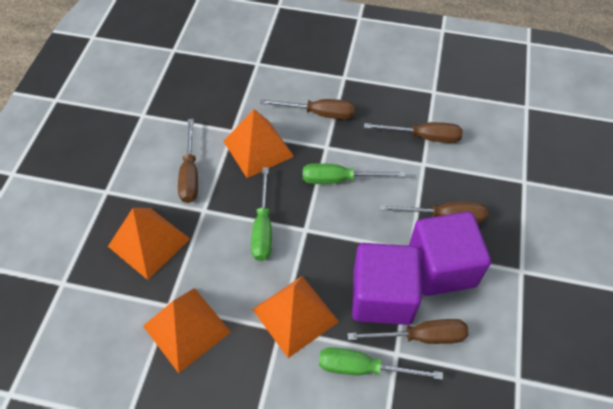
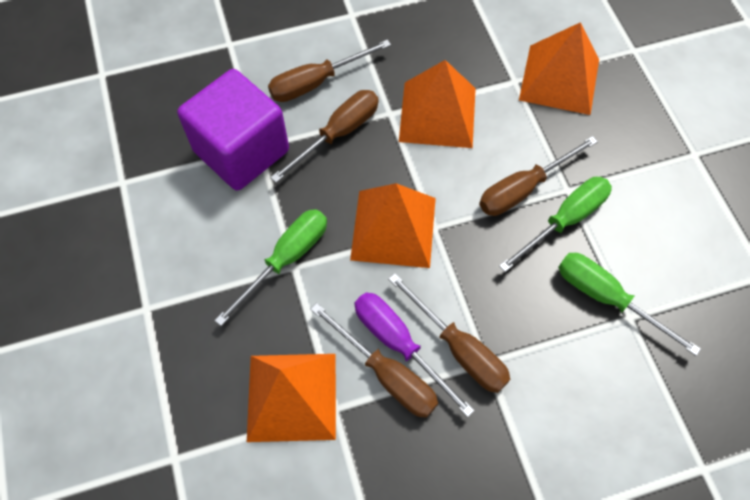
purple cube: 2 -> 1
purple screwdriver: 0 -> 1

